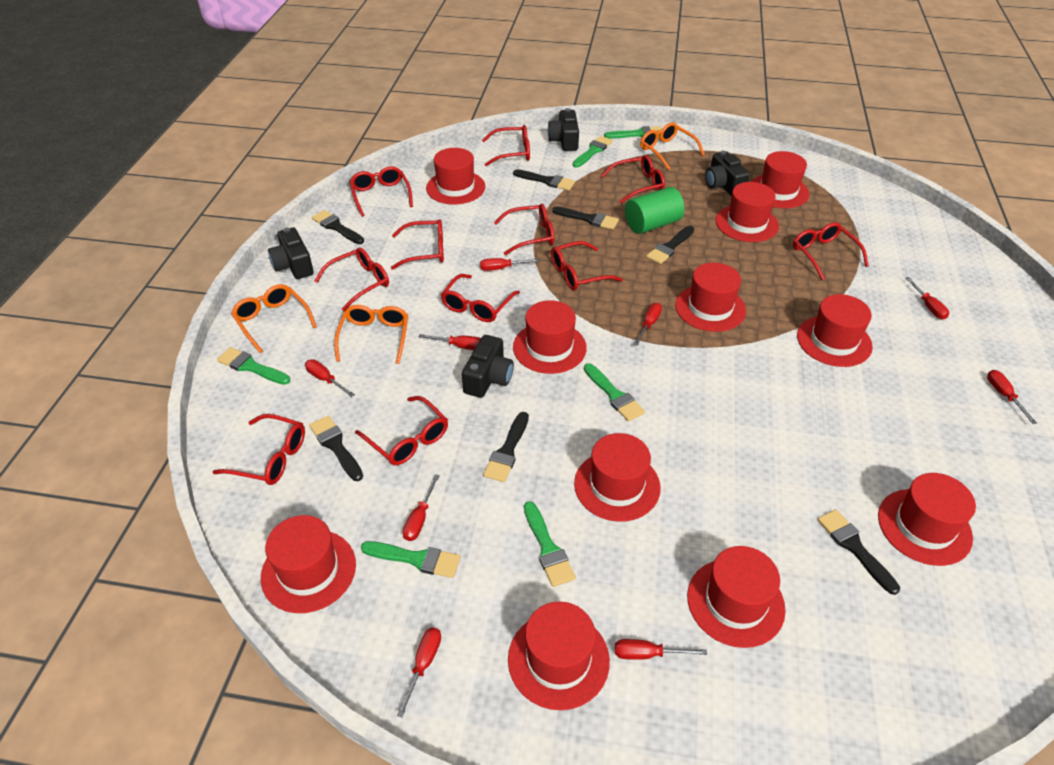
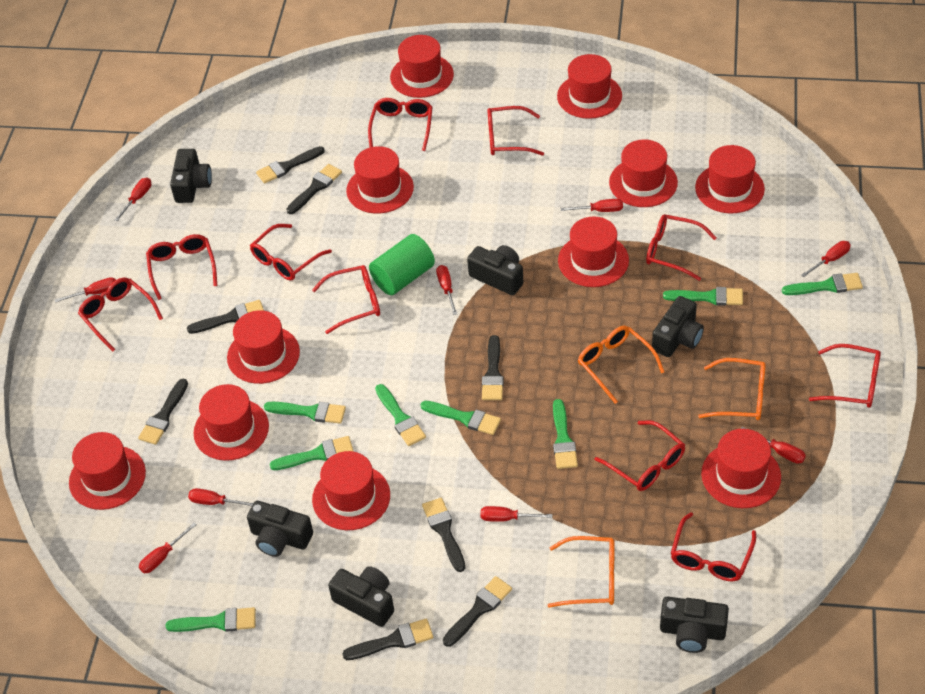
black brush: 7 -> 8
black camera: 4 -> 6
green brush: 6 -> 8
red glasses: 11 -> 10

